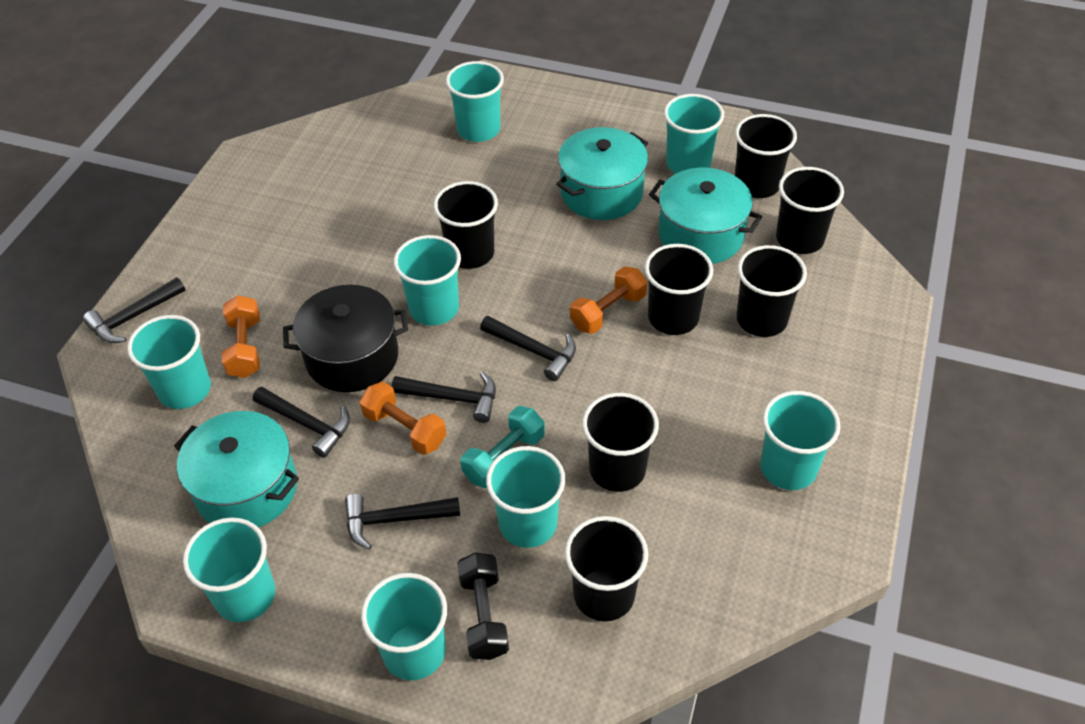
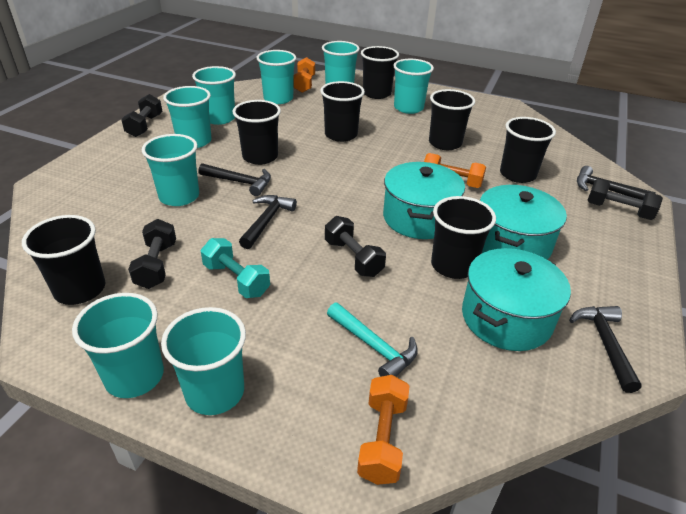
black dumbbell: 1 -> 4
black hammer: 5 -> 4
black pot: 1 -> 0
turquoise hammer: 0 -> 1

